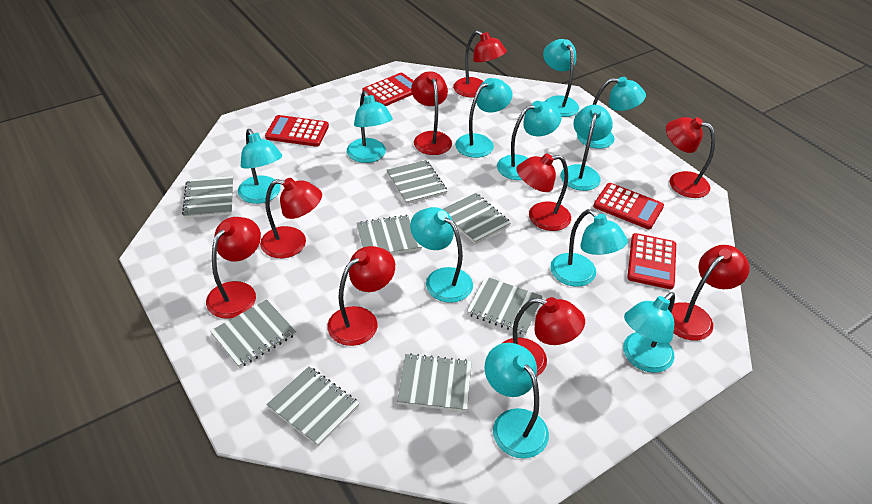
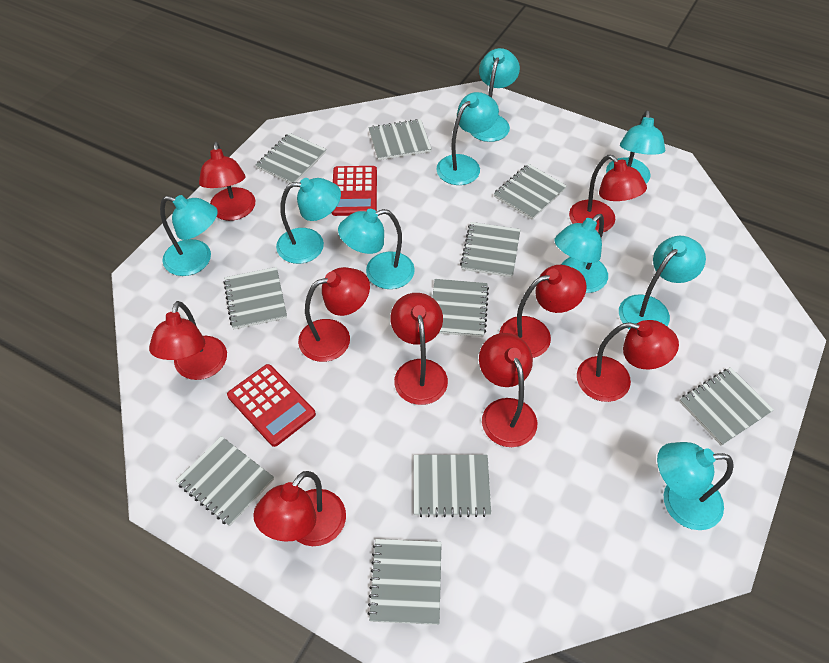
grey notebook: 8 -> 10
red calculator: 4 -> 2
turquoise lamp: 11 -> 9

